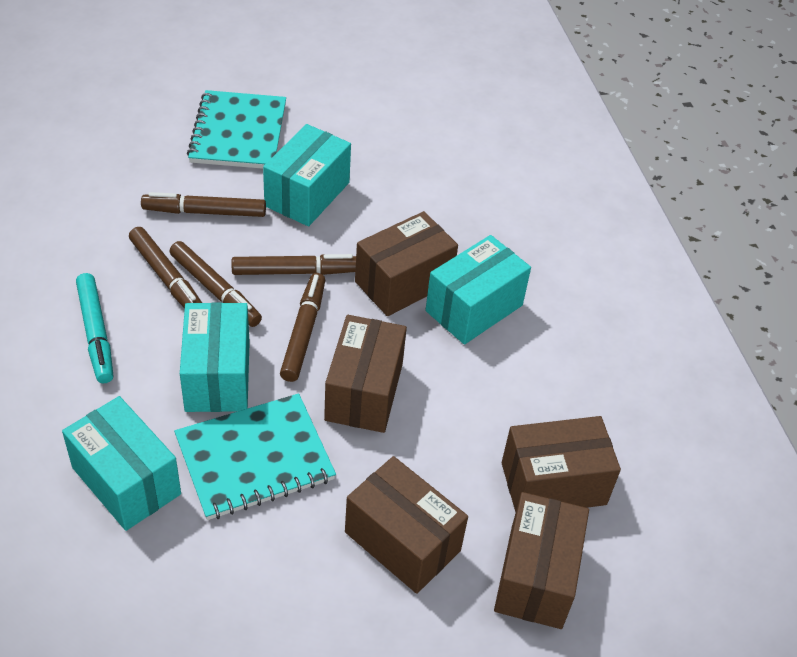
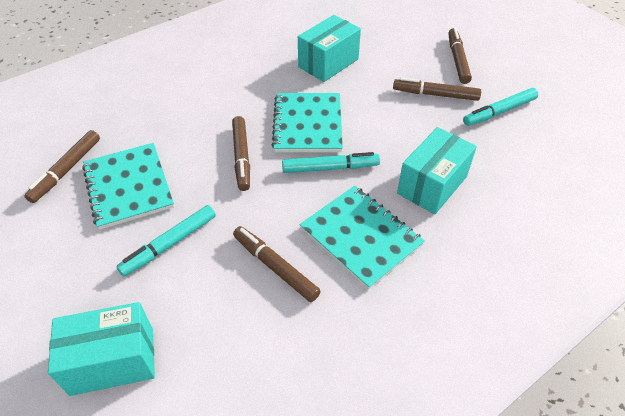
brown box: 5 -> 0
turquoise box: 4 -> 3
turquoise marker: 1 -> 3
turquoise notebook: 2 -> 3

